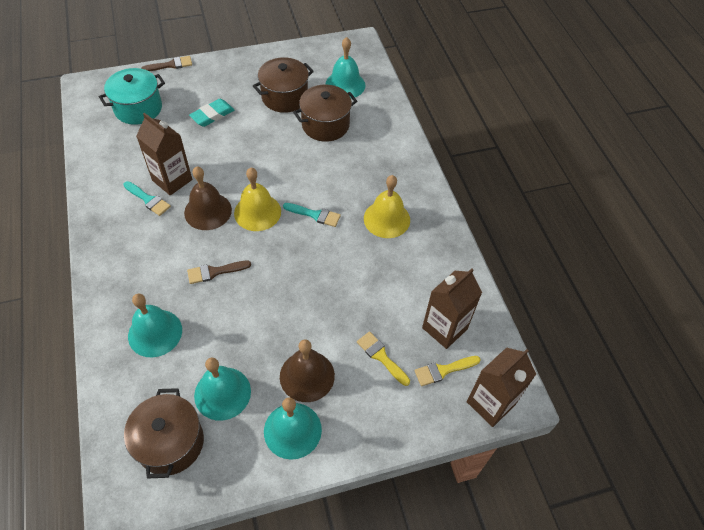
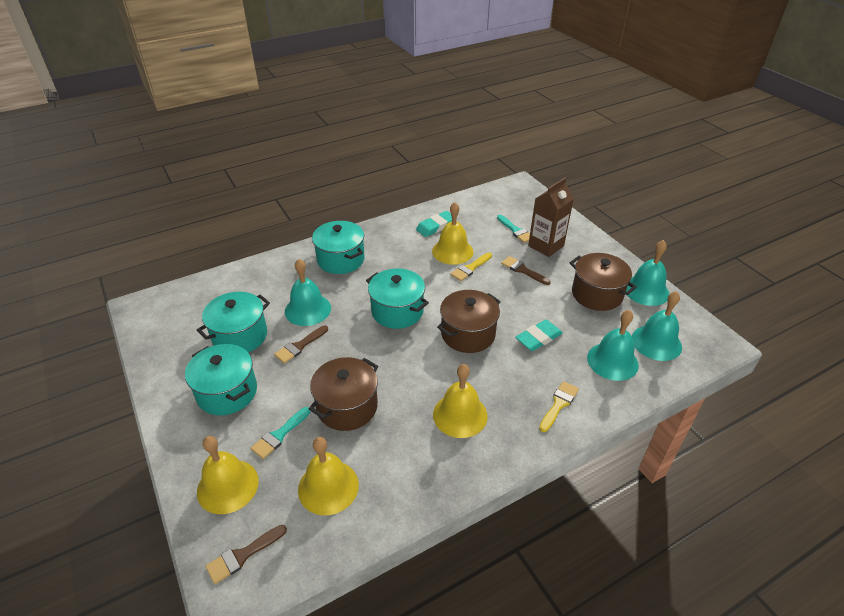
brown bell: 2 -> 0
brown brush: 2 -> 3
brown carton: 3 -> 1
turquoise eraser: 1 -> 2
turquoise pot: 1 -> 4
yellow bell: 2 -> 4

